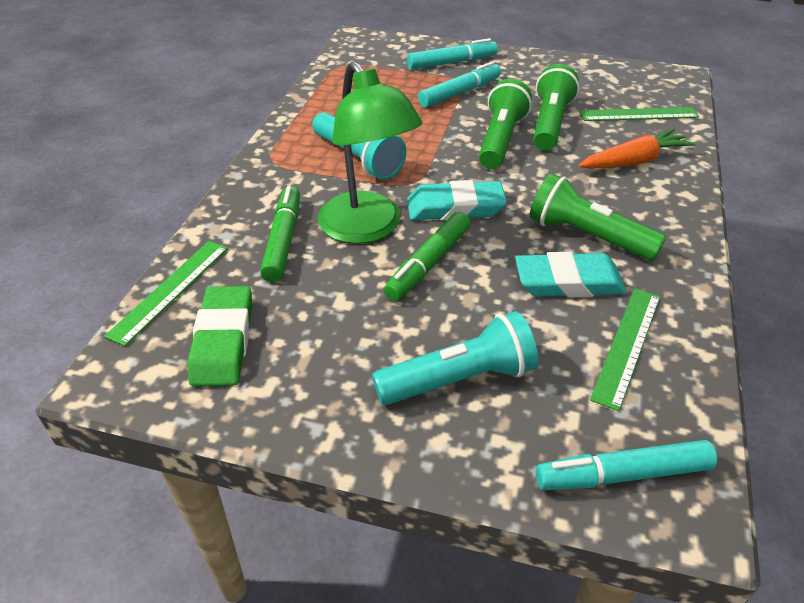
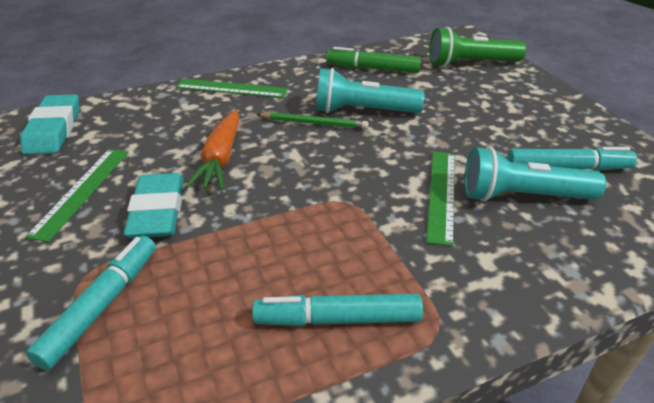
green eraser: 1 -> 0
green flashlight: 3 -> 1
green lamp: 1 -> 0
green marker: 2 -> 1
green pencil: 0 -> 1

